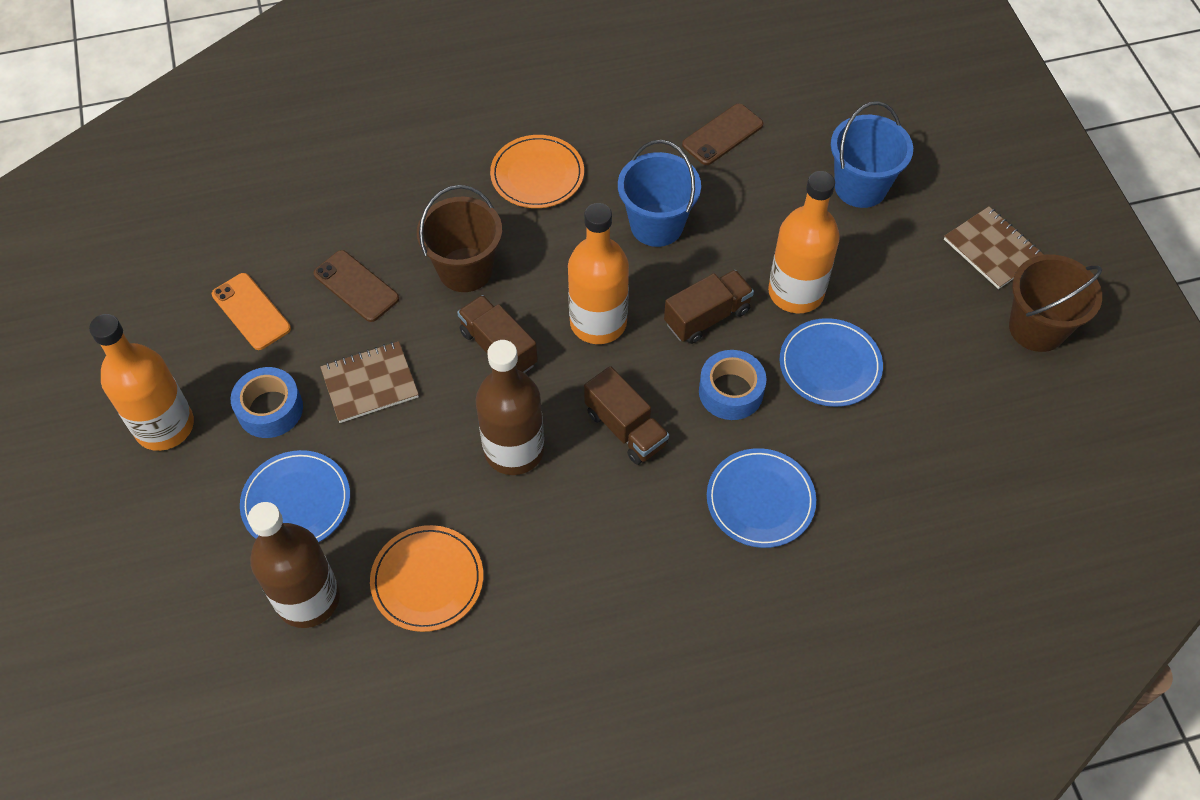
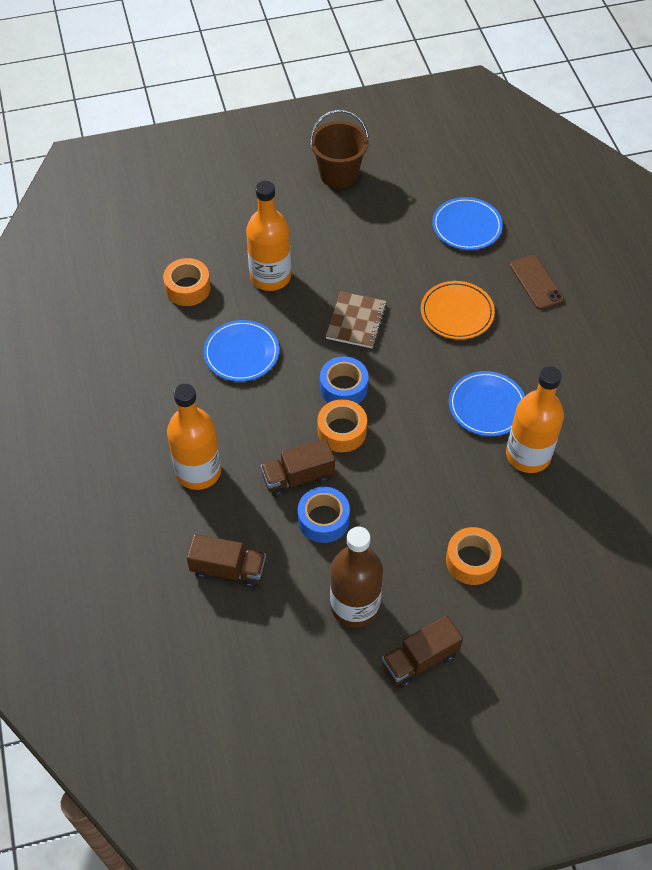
blue bucket: 2 -> 0
brown bottle: 2 -> 1
brown bucket: 2 -> 1
brown notebook: 2 -> 1
brown phone: 2 -> 1
orange phone: 1 -> 0
orange plate: 2 -> 1
orange tape: 0 -> 3

